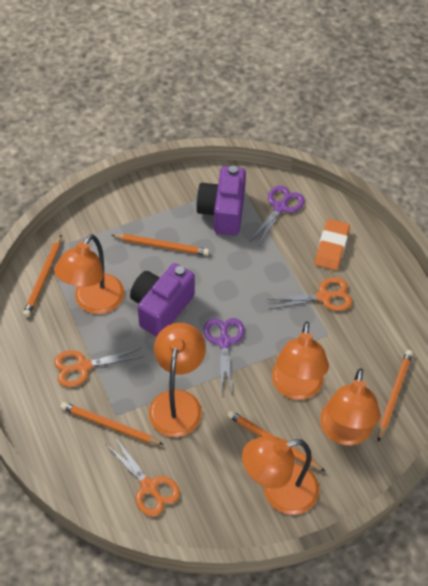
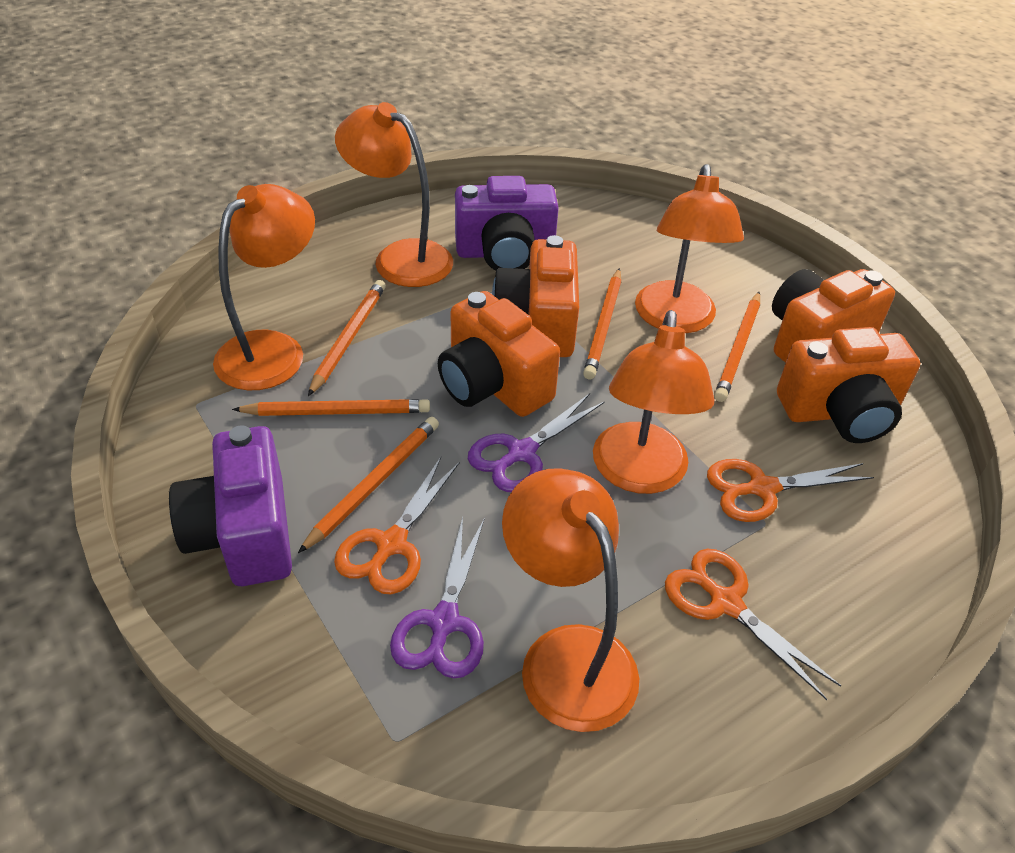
orange camera: 0 -> 4
orange eraser: 1 -> 0

